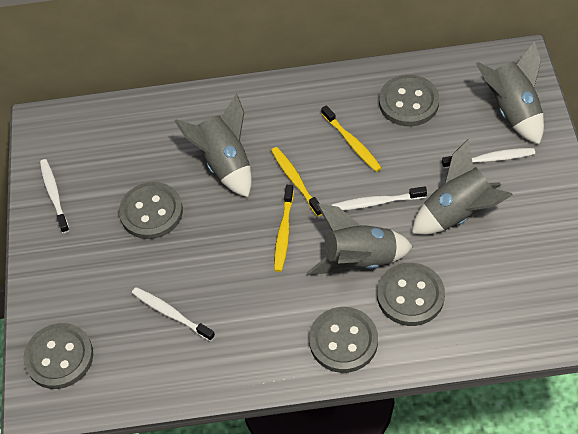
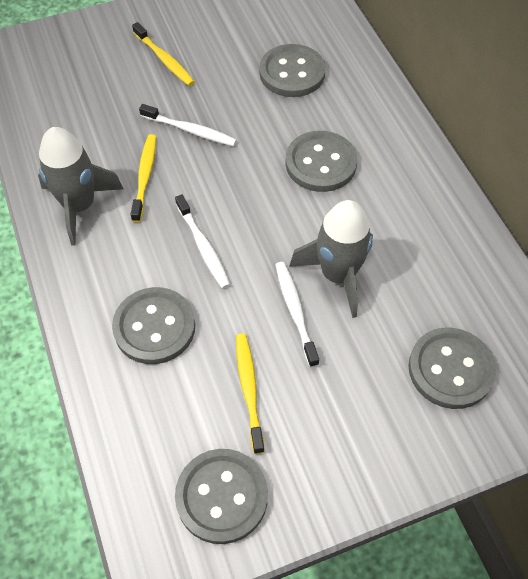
grey rocket: 4 -> 2
white toothbrush: 4 -> 3

